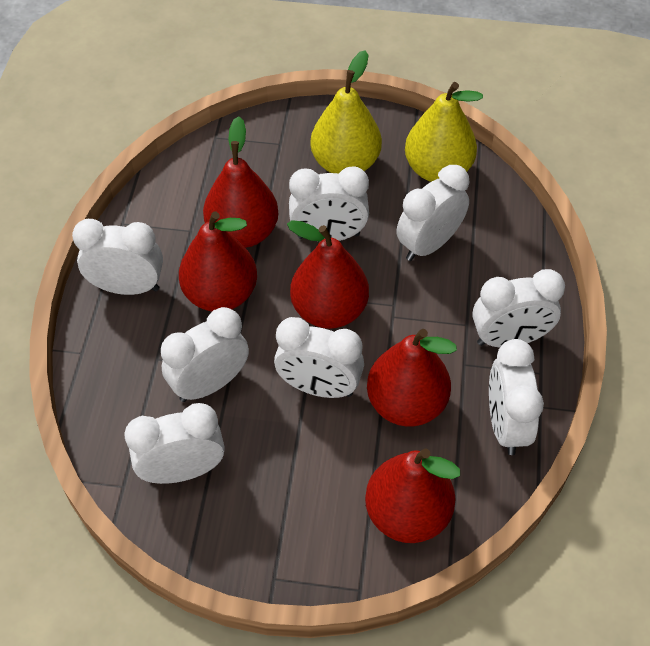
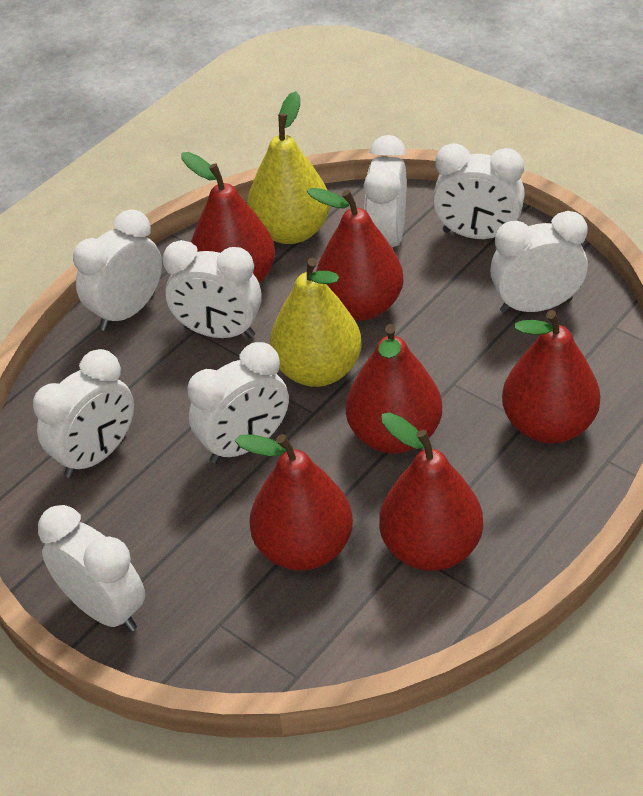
red pear: 5 -> 6

